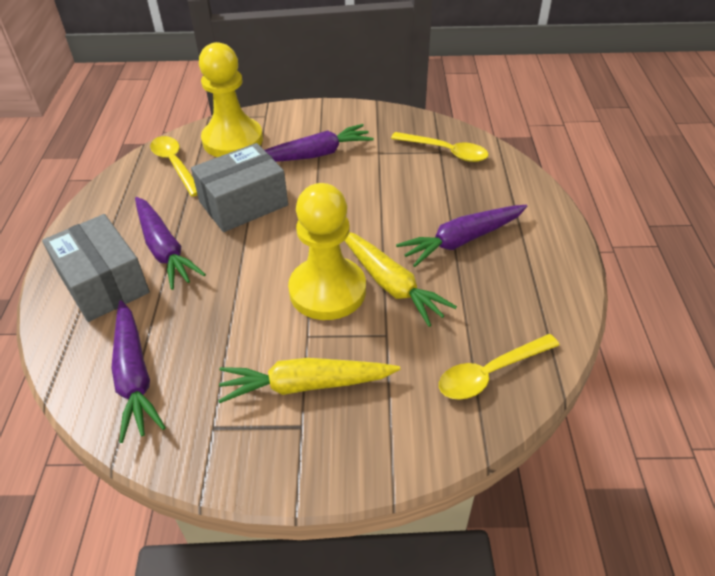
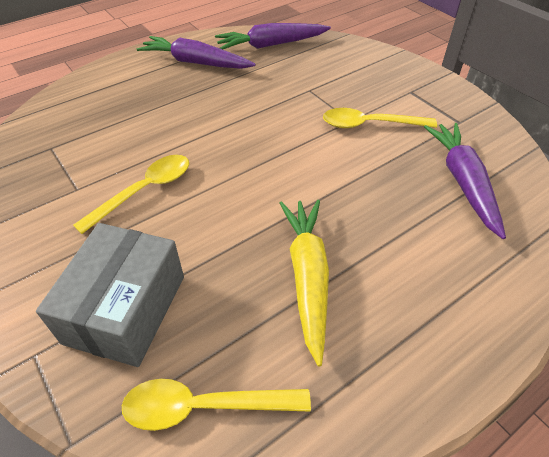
grey box: 2 -> 1
purple carrot: 4 -> 3
yellow carrot: 2 -> 1
yellow pawn: 2 -> 0

